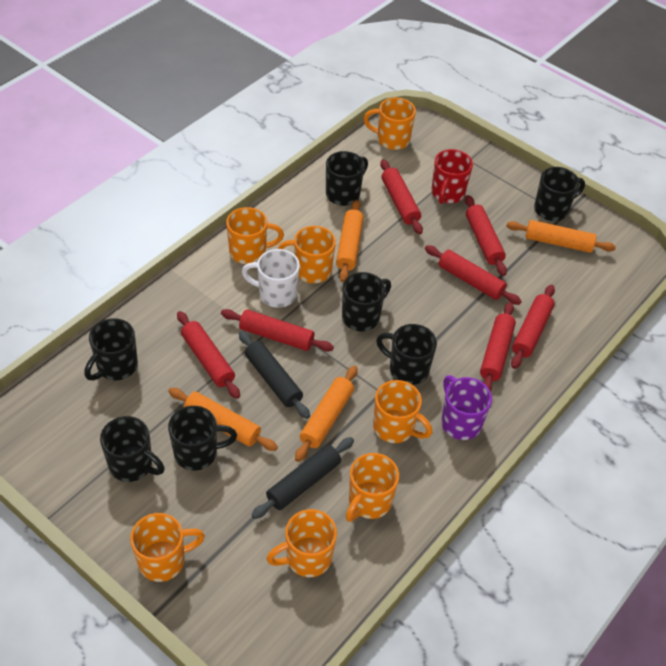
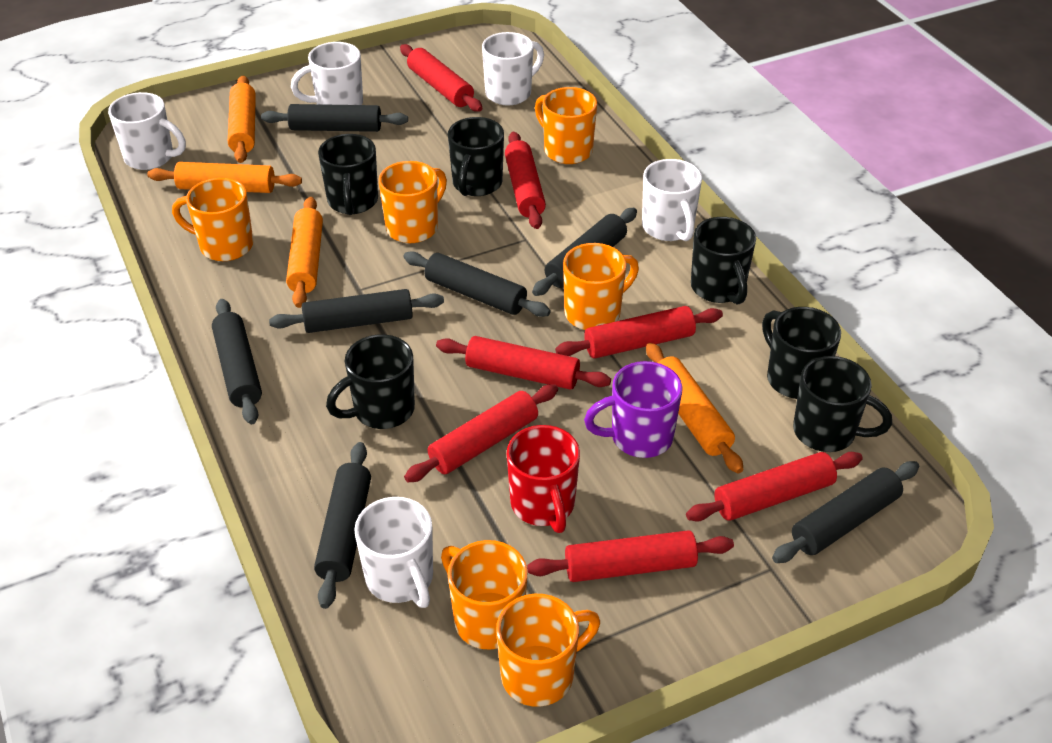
black mug: 7 -> 6
black rolling pin: 2 -> 7
orange mug: 7 -> 6
white mug: 1 -> 5

